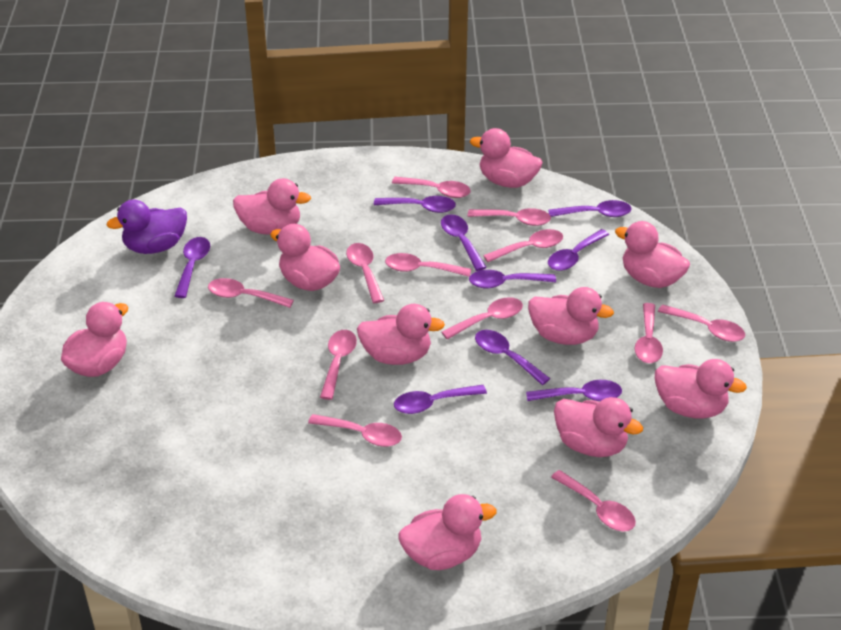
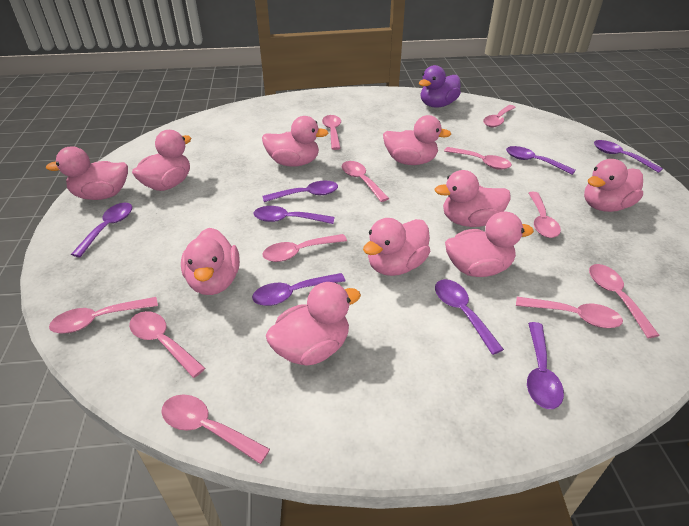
pink spoon: 12 -> 11
purple spoon: 9 -> 8

